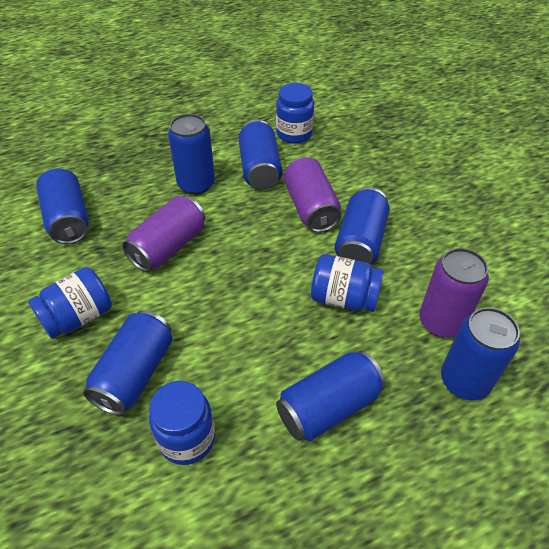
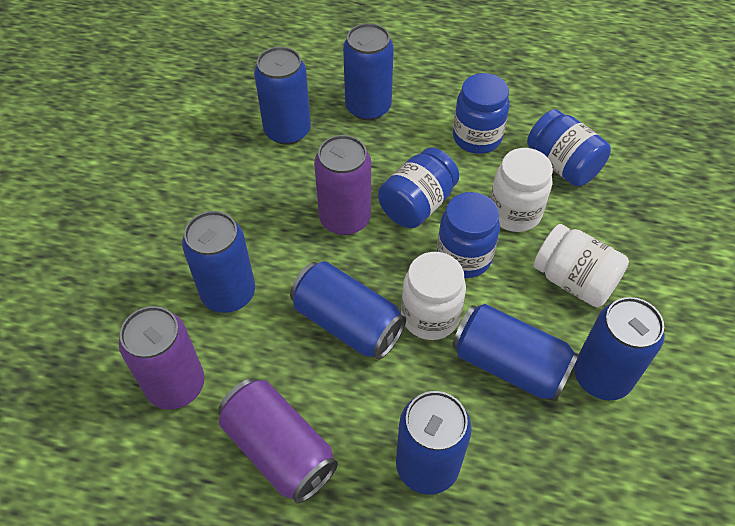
white jar: 0 -> 3

